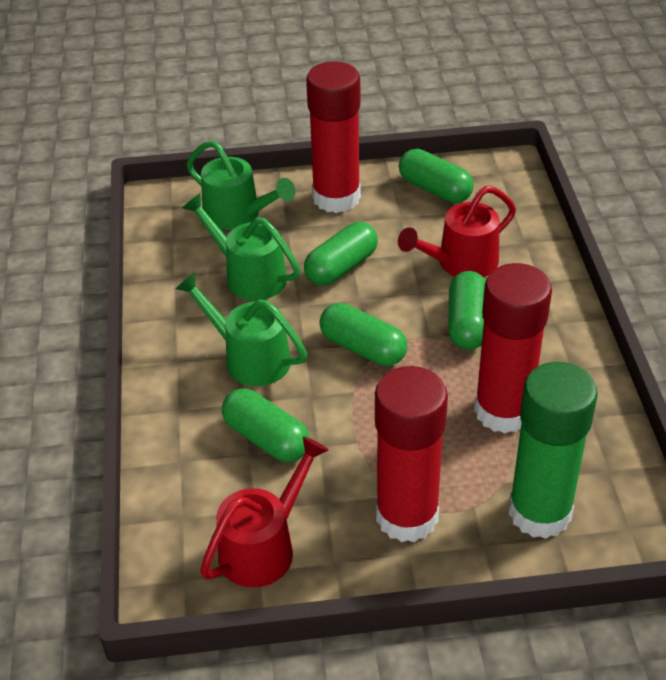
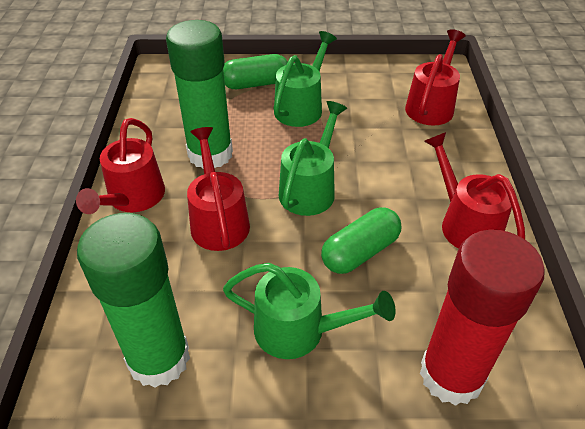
green capsule: 5 -> 2
green glue stick: 1 -> 2
red glue stick: 3 -> 1
red watering can: 2 -> 4

